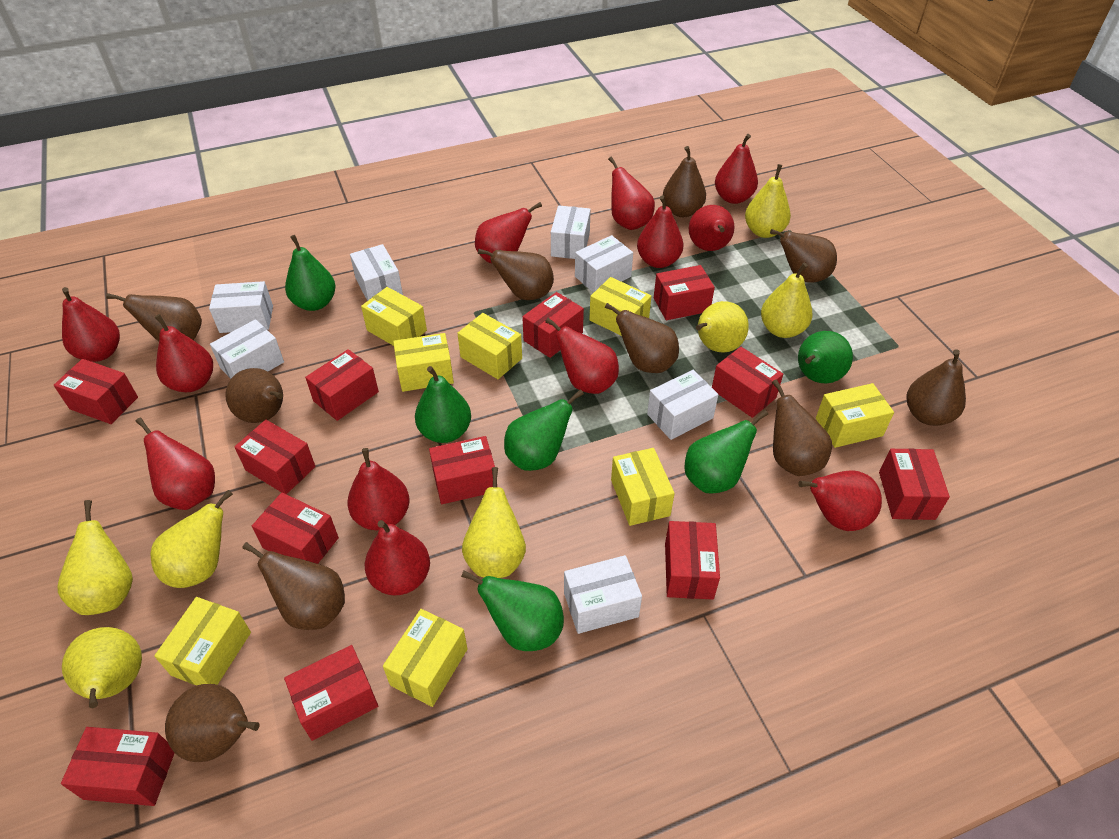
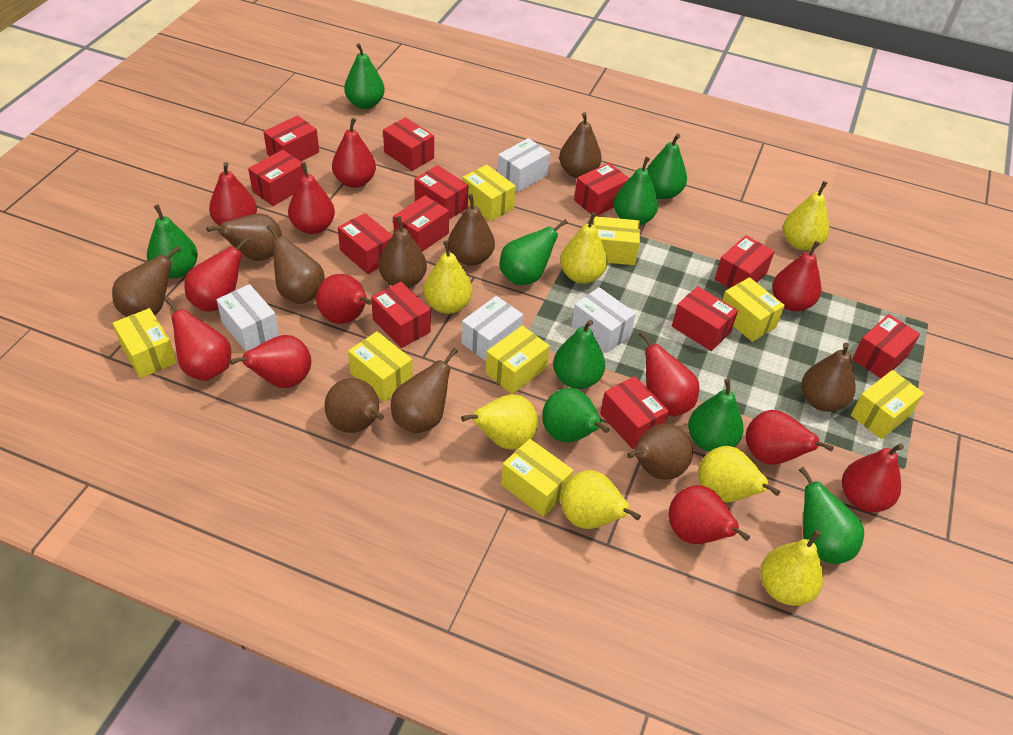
green pear: 6 -> 9
white box: 7 -> 4

